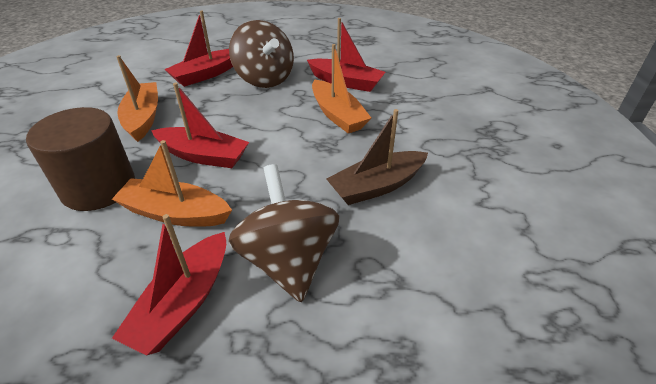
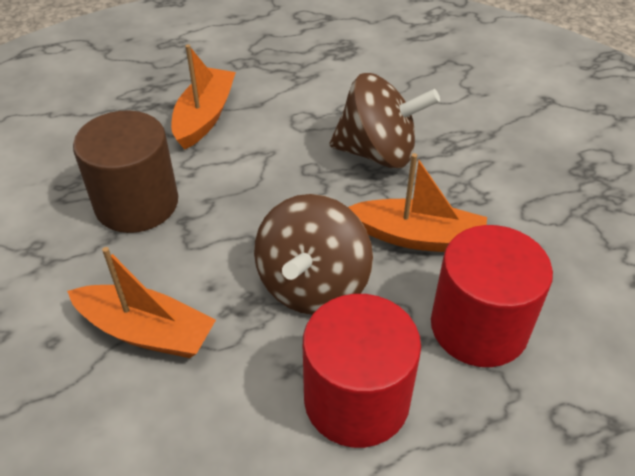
brown boat: 1 -> 0
red boat: 4 -> 0
red cylinder: 0 -> 2

